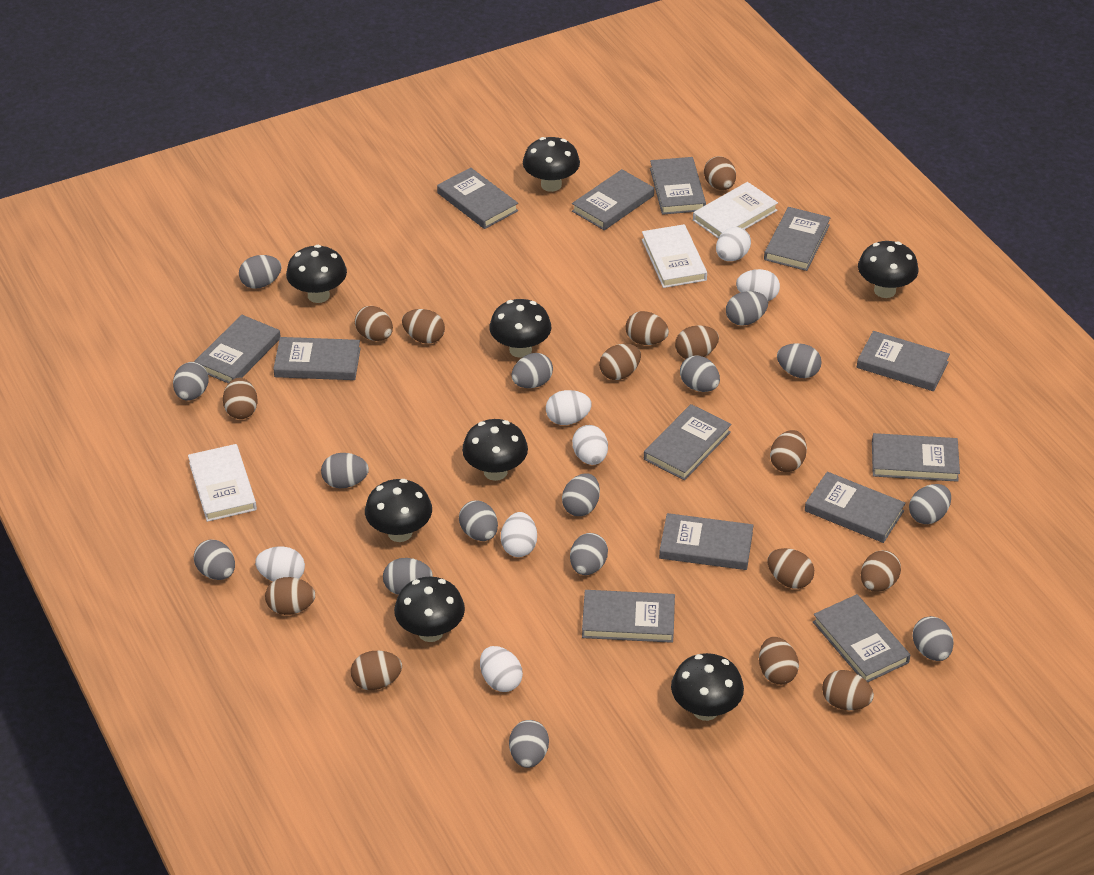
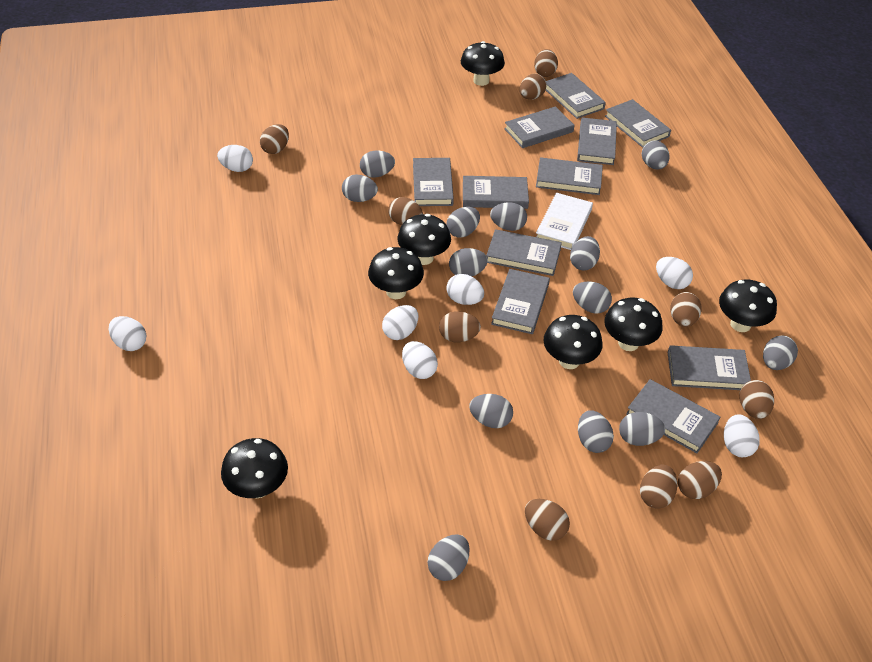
black mushroom: 8 -> 7
brown egg: 14 -> 10
grey book: 13 -> 11
grey egg: 15 -> 13
white book: 3 -> 1

